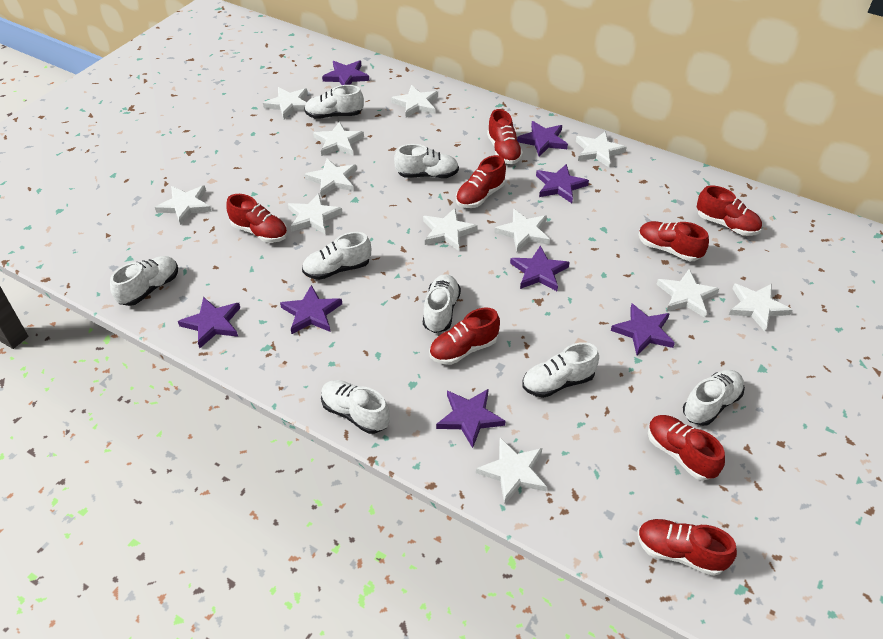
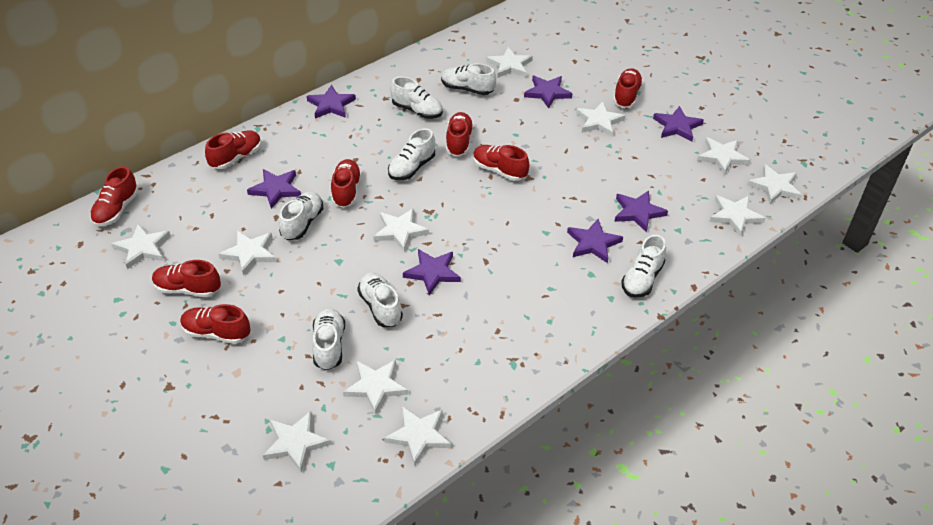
purple star: 8 -> 7
white shoe: 8 -> 7
white star: 12 -> 11

